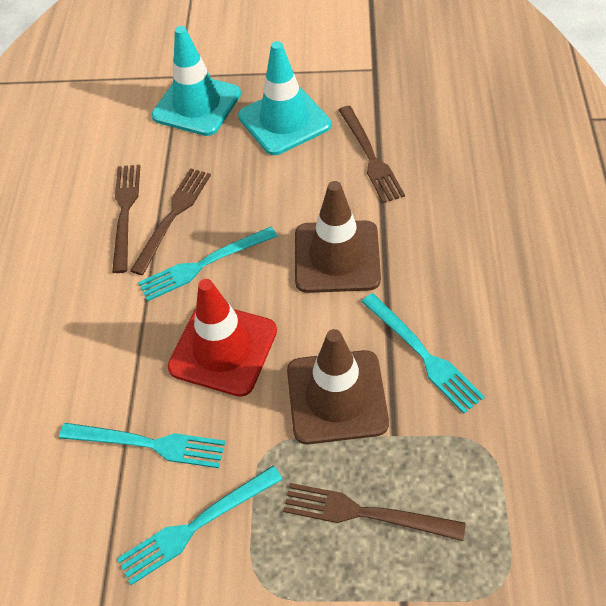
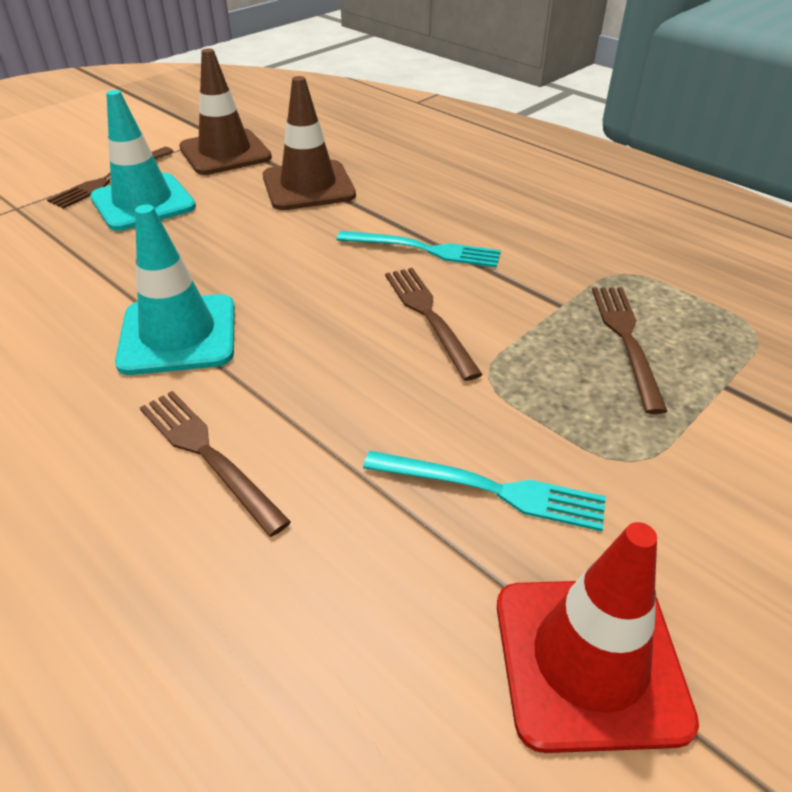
turquoise fork: 4 -> 2

